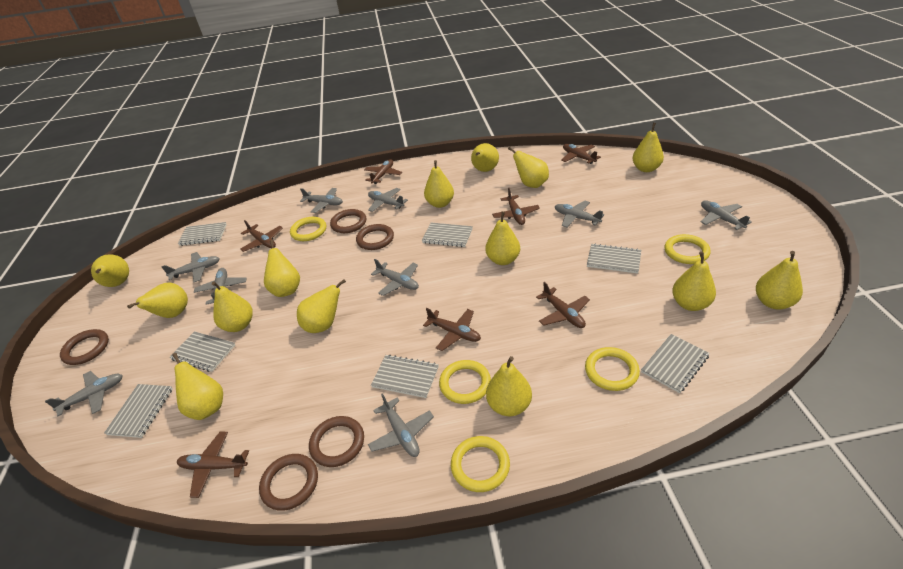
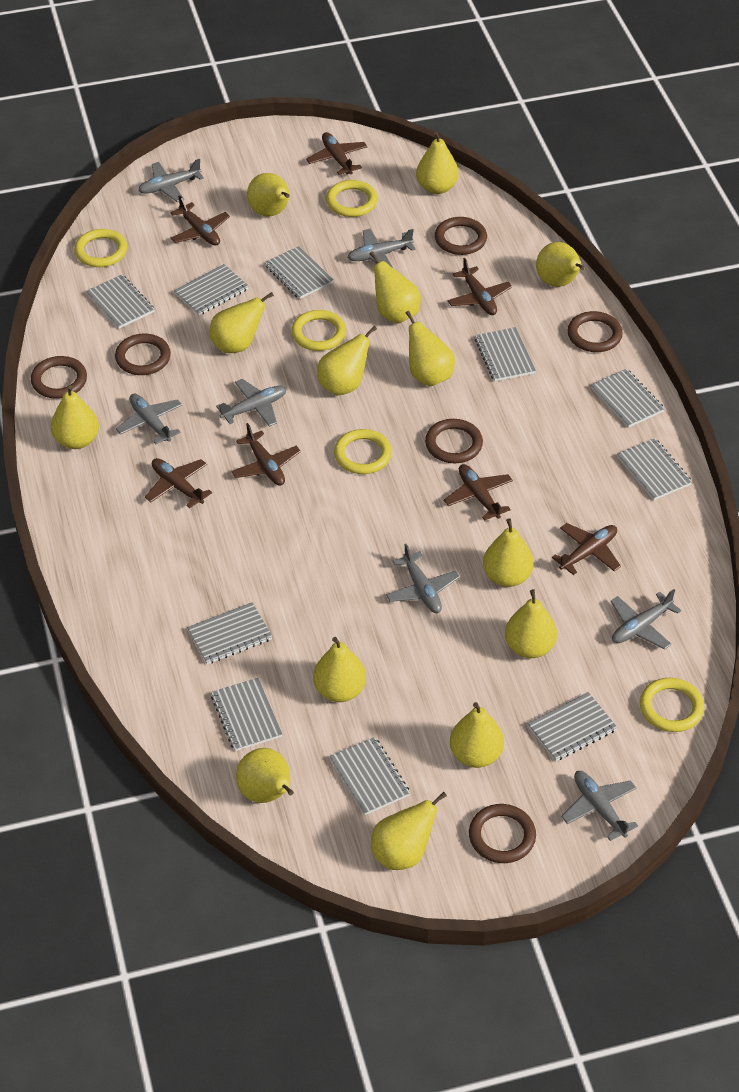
brown ring: 5 -> 6
grey notebook: 7 -> 10
grey plane: 9 -> 7

